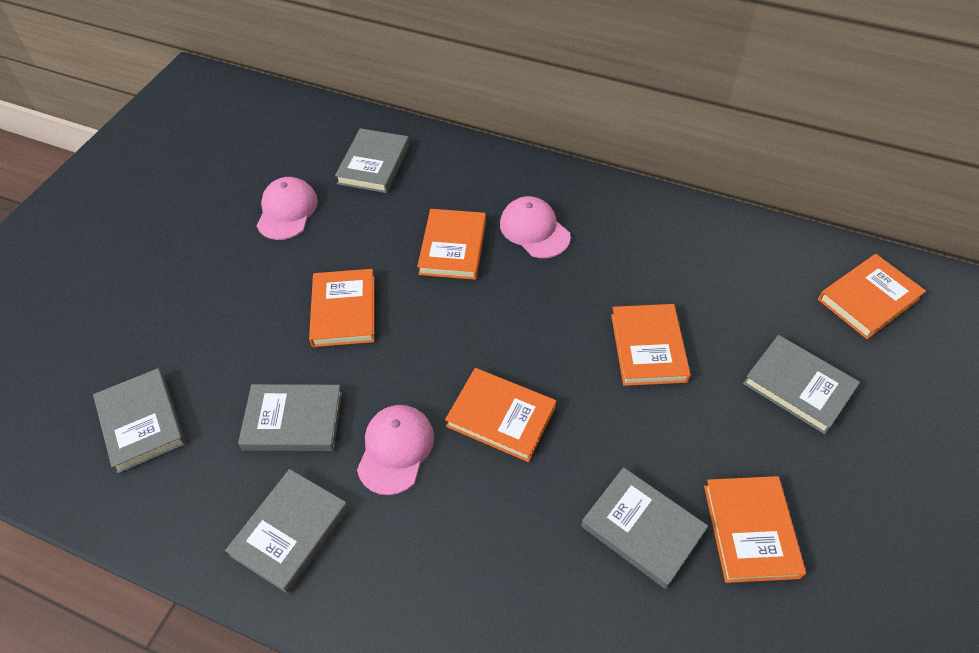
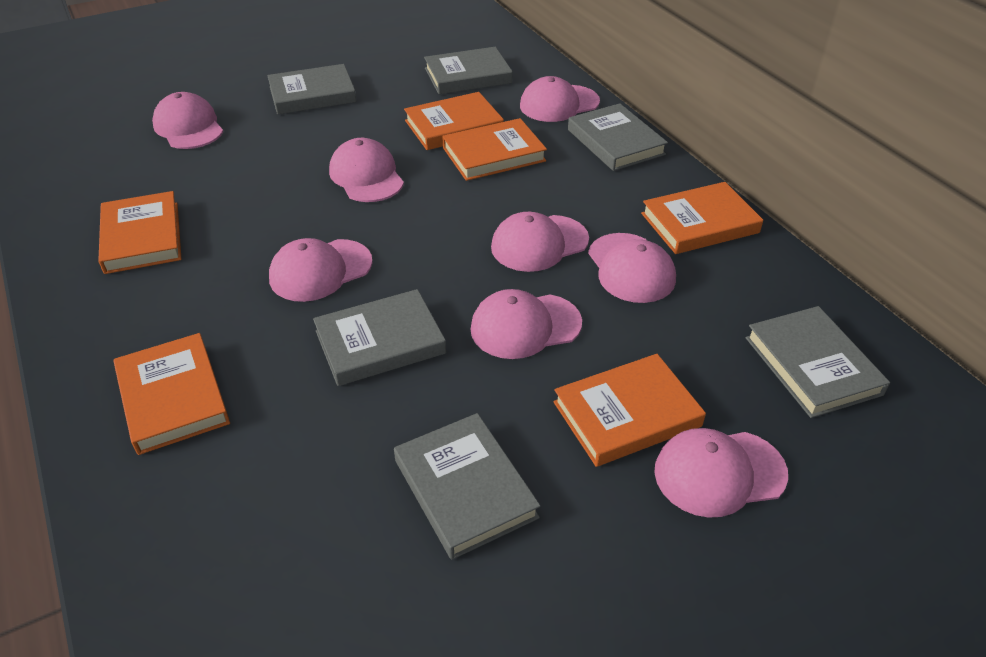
pink cap: 3 -> 8

